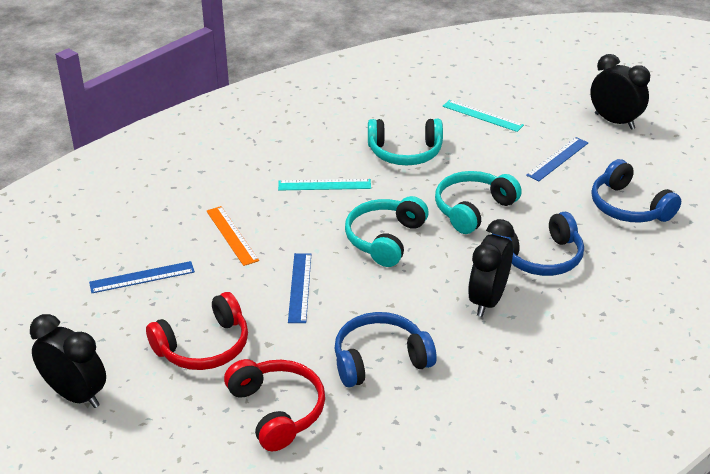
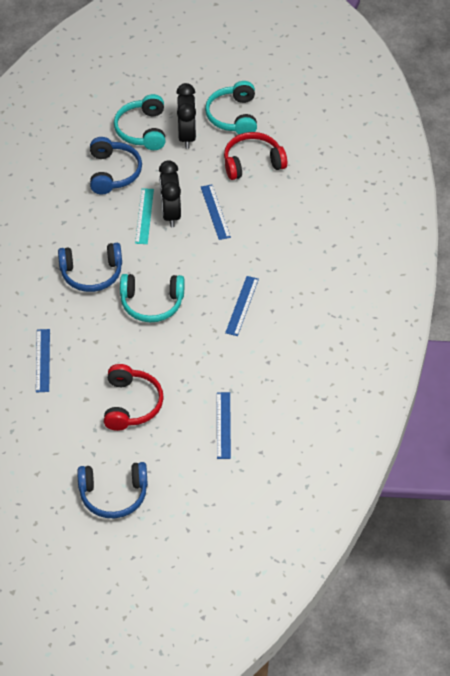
black clock: 3 -> 2
blue ruler: 3 -> 4
orange ruler: 1 -> 0
turquoise ruler: 2 -> 1

